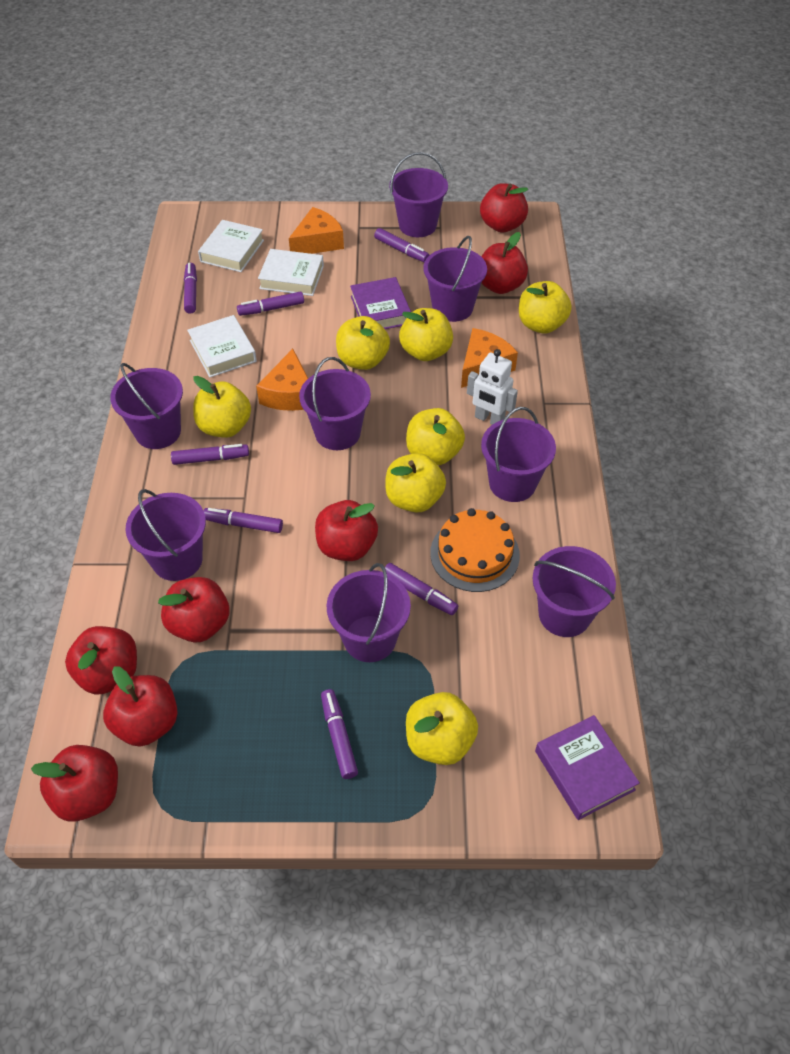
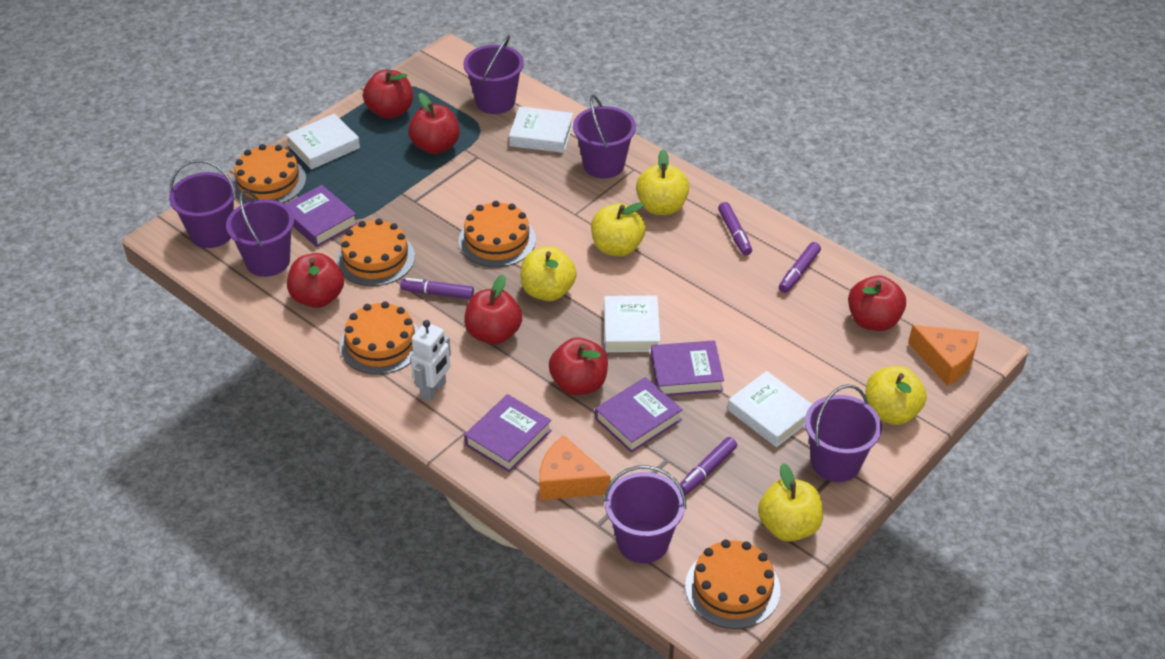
orange cake: 1 -> 5
orange cheese: 3 -> 2
purple book: 2 -> 4
purple bucket: 8 -> 6
purple marker: 7 -> 4
red apple: 7 -> 6
white book: 3 -> 4
yellow apple: 7 -> 5

